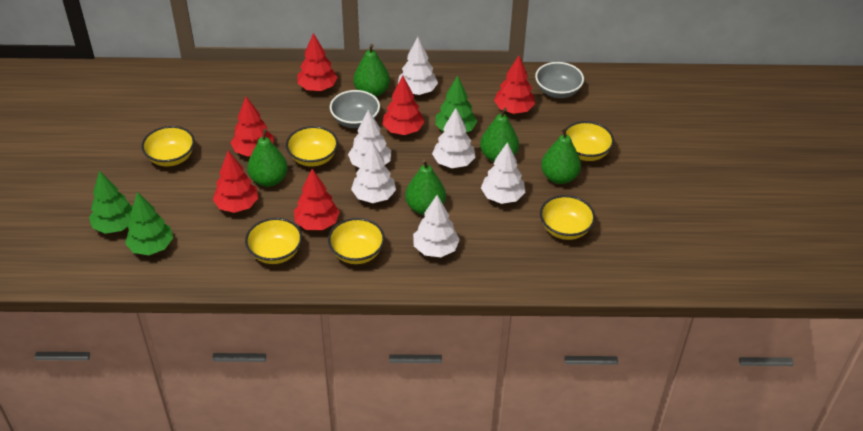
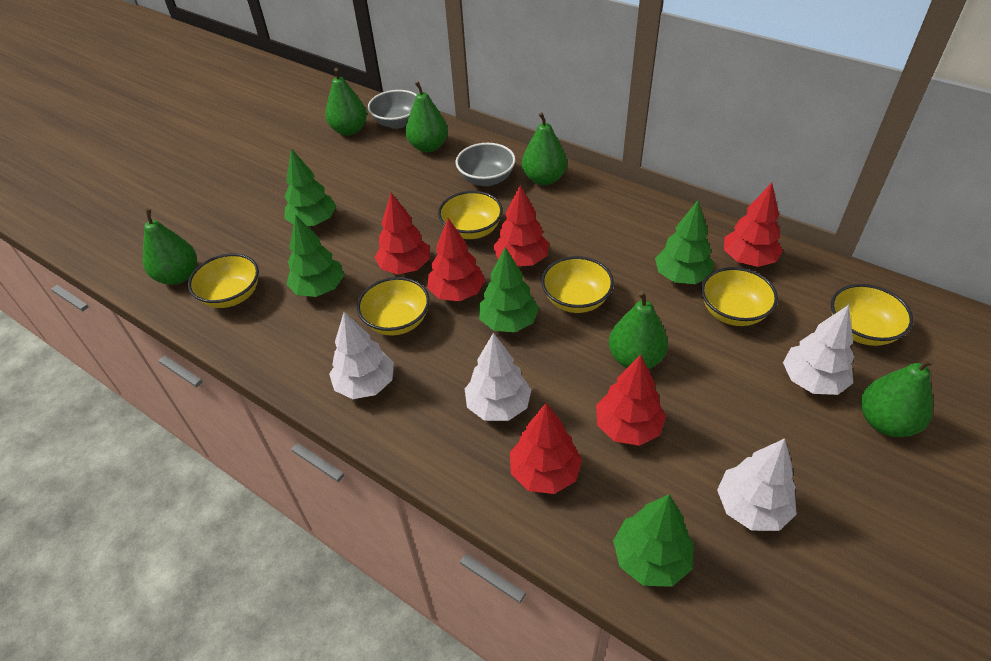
green pear: 5 -> 6
green tree: 3 -> 5
white tree: 6 -> 4

